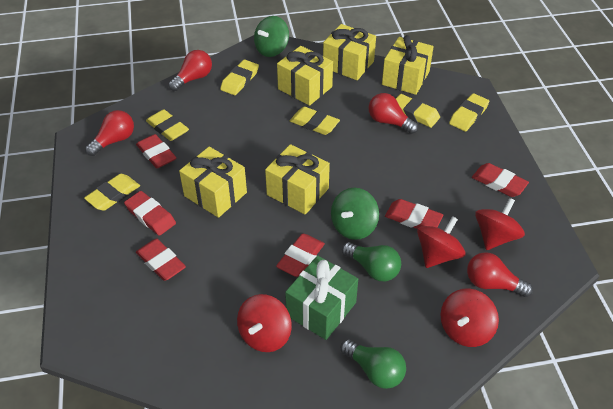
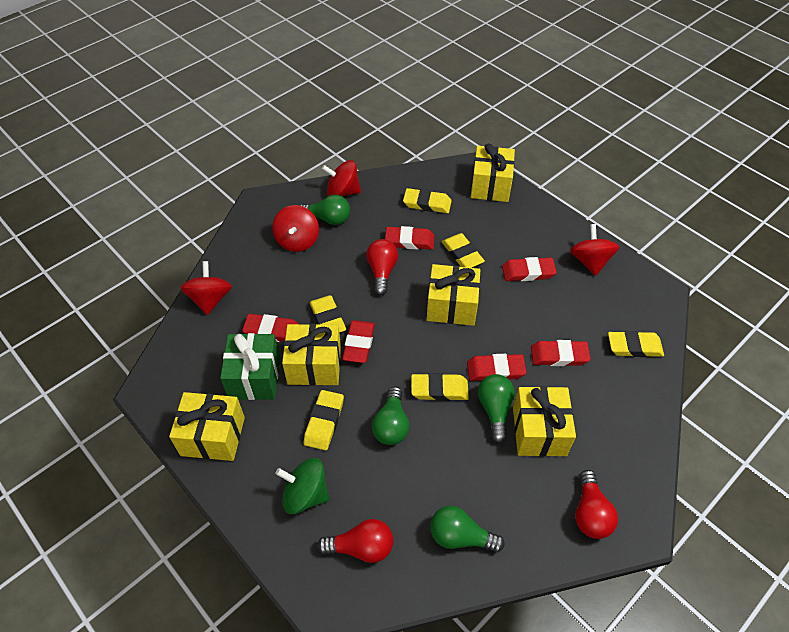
green light bulb: 2 -> 4
green spinning top: 2 -> 1
red light bulb: 4 -> 3

